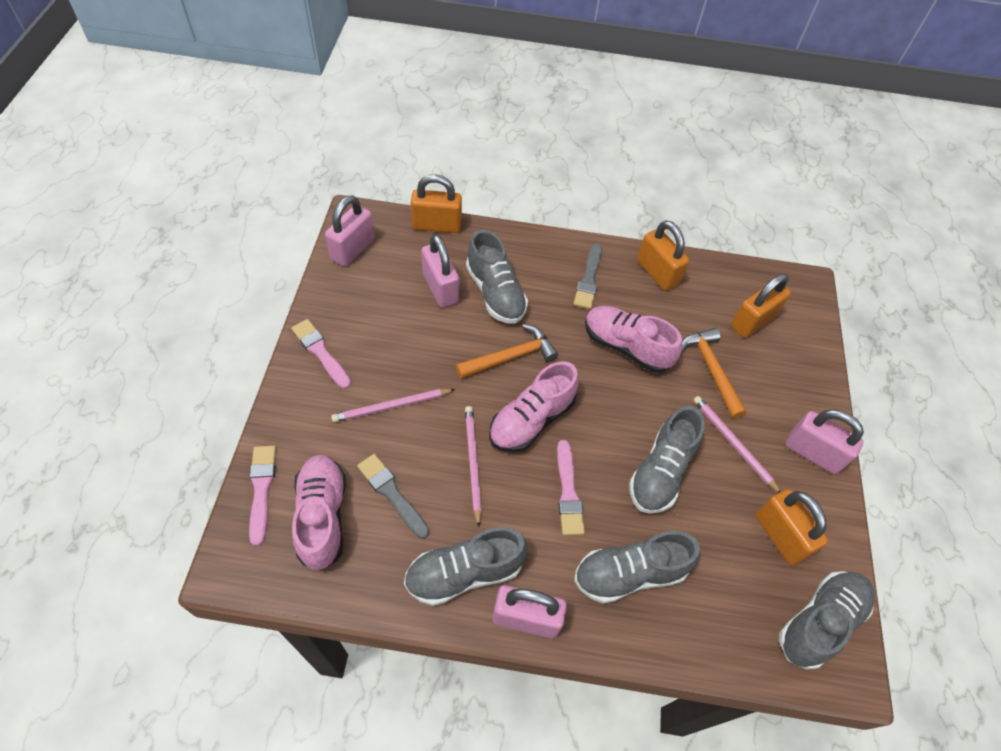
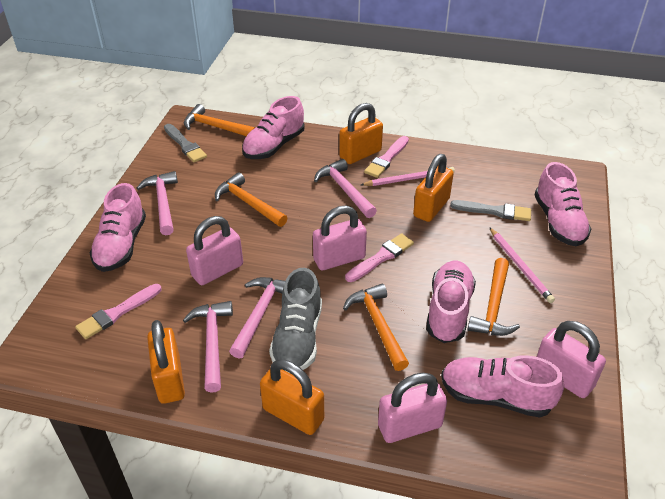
grey shoe: 5 -> 1
orange hammer: 2 -> 4
pink hammer: 0 -> 4
pink pencil: 3 -> 2
pink shoe: 3 -> 5

